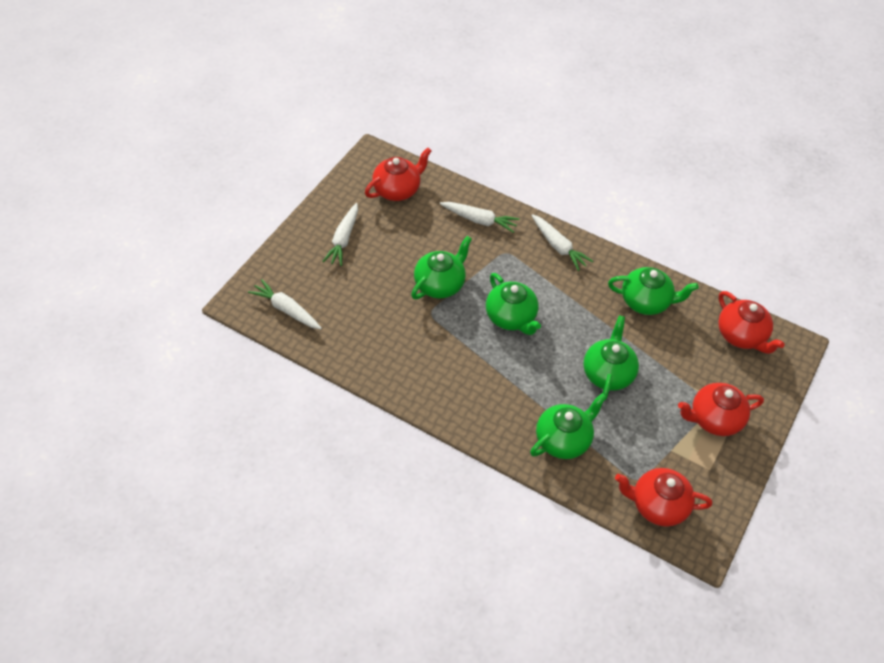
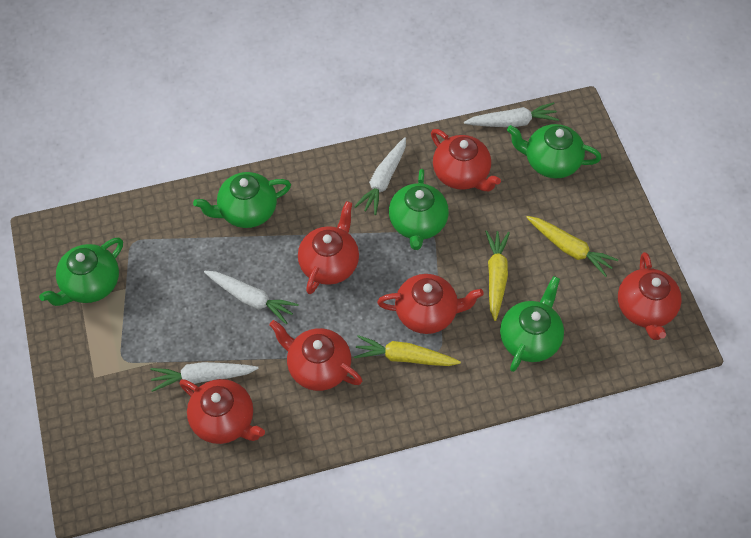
red teapot: 4 -> 6
yellow carrot: 0 -> 3

